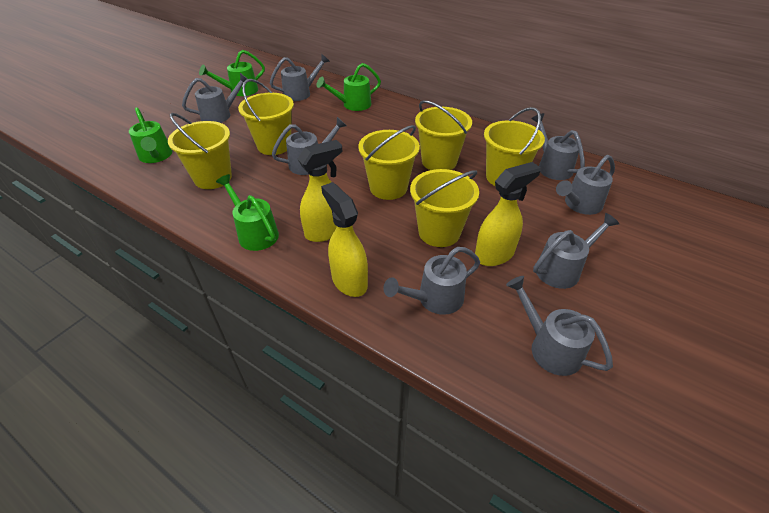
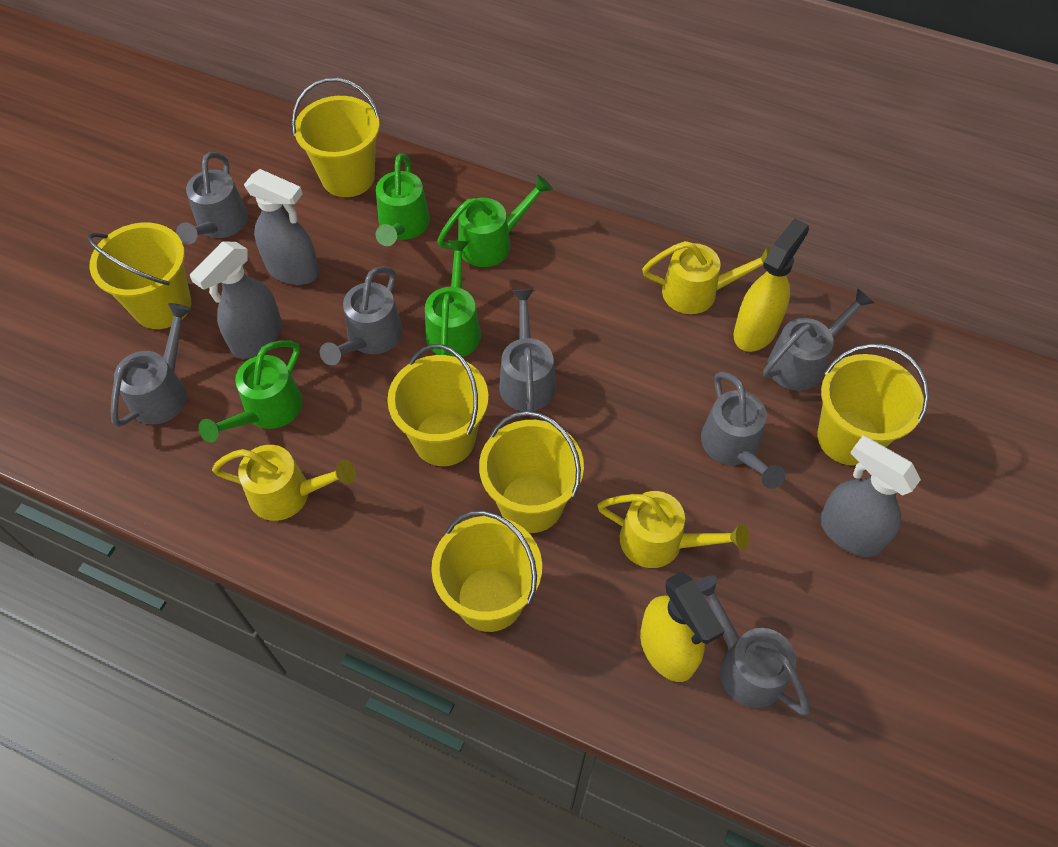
grey spray bottle: 0 -> 3
grey watering can: 8 -> 7
yellow spray bottle: 3 -> 2
yellow watering can: 0 -> 3

